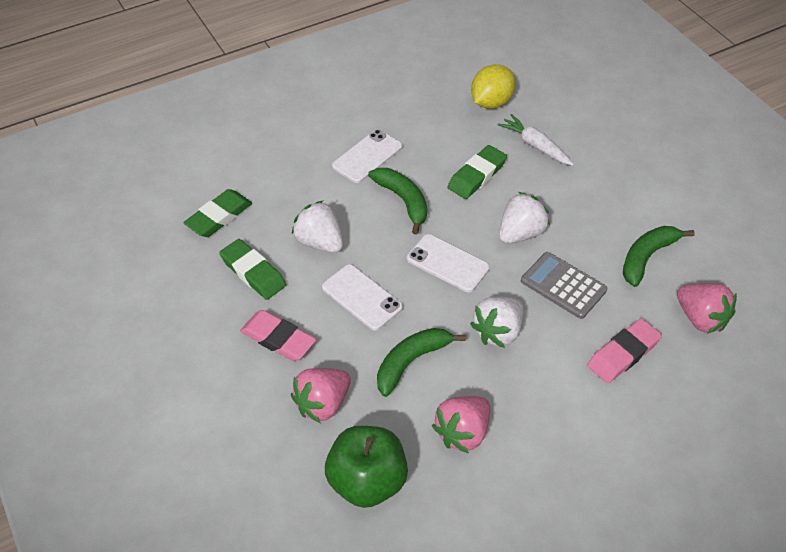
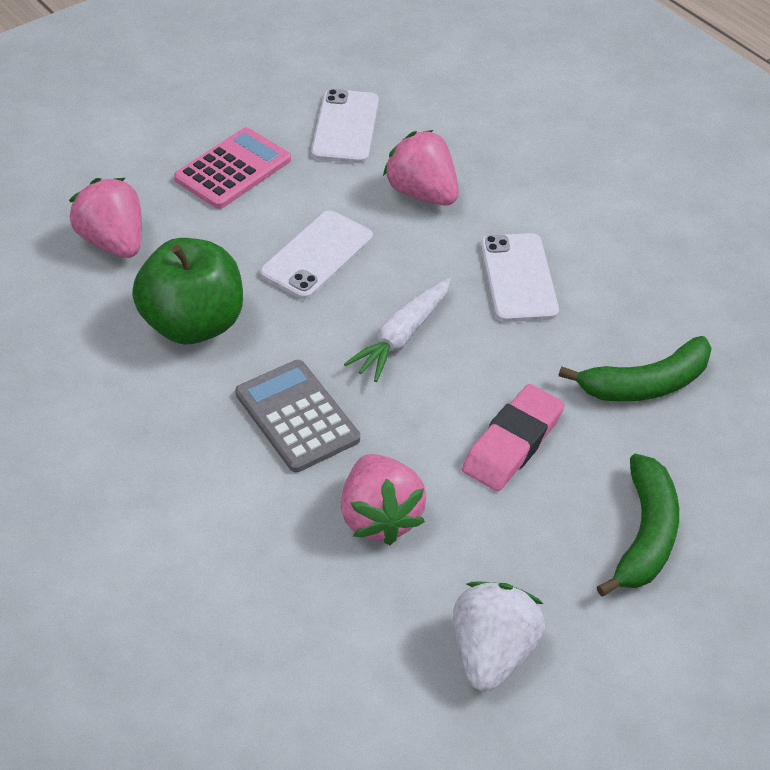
green banana: 3 -> 2
green eraser: 3 -> 0
pink calculator: 0 -> 1
pink eraser: 2 -> 1
white strawberry: 3 -> 1
yellow lemon: 1 -> 0

